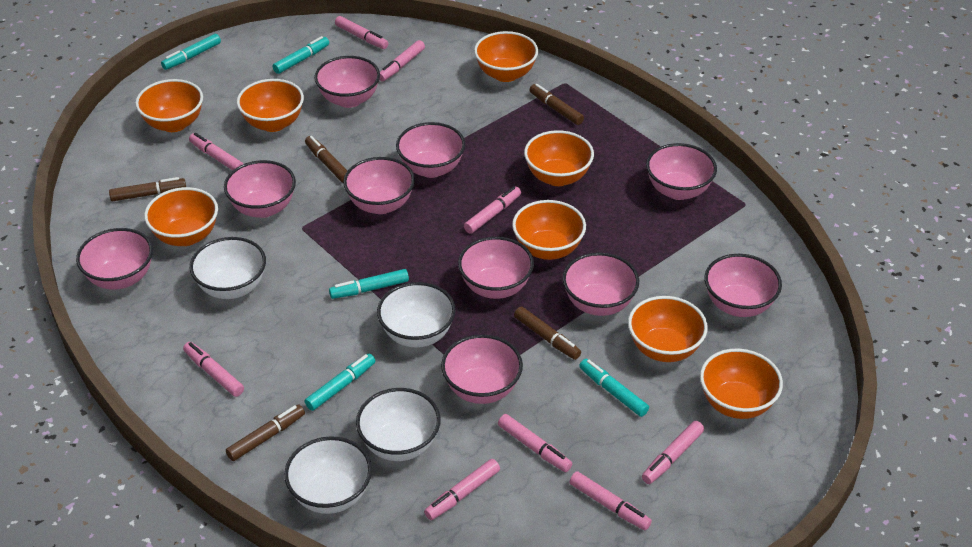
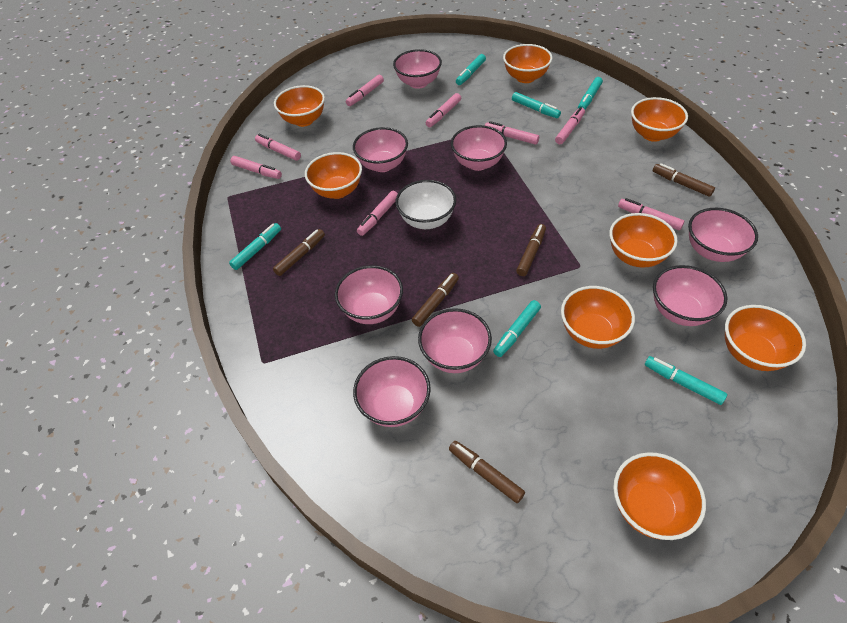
pink bowl: 10 -> 8
pink marker: 9 -> 8
turquoise marker: 5 -> 6
white bowl: 4 -> 1

